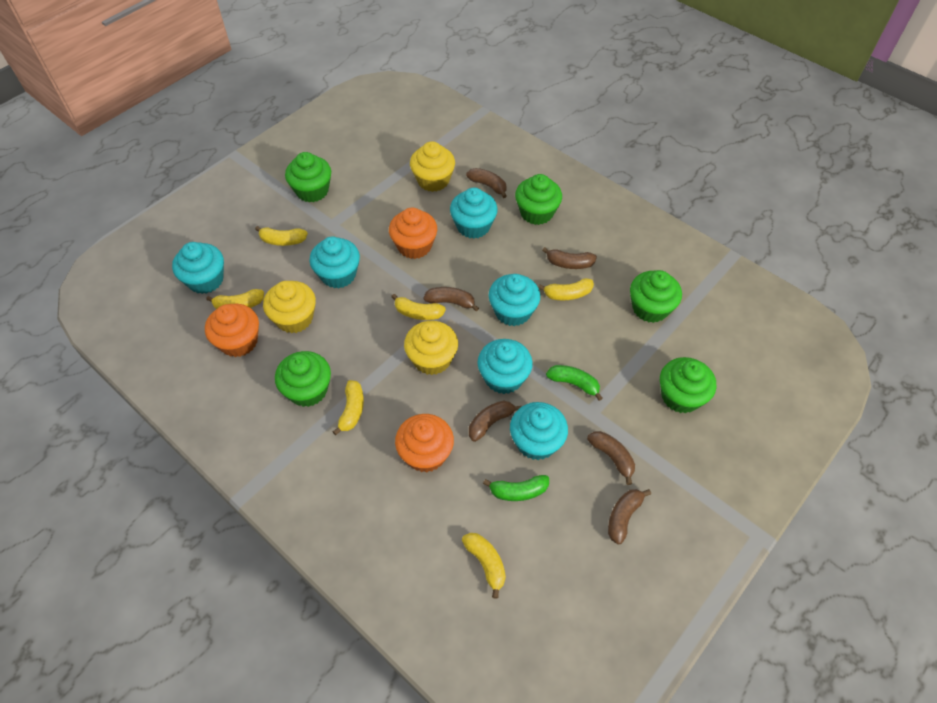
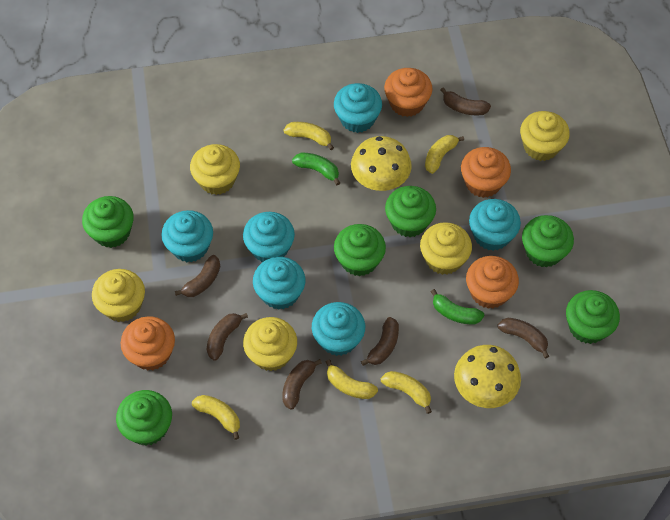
green cupcake: 5 -> 6
orange cupcake: 3 -> 4
yellow banana: 6 -> 5
yellow cupcake: 3 -> 5
yellow mushroom: 0 -> 2

